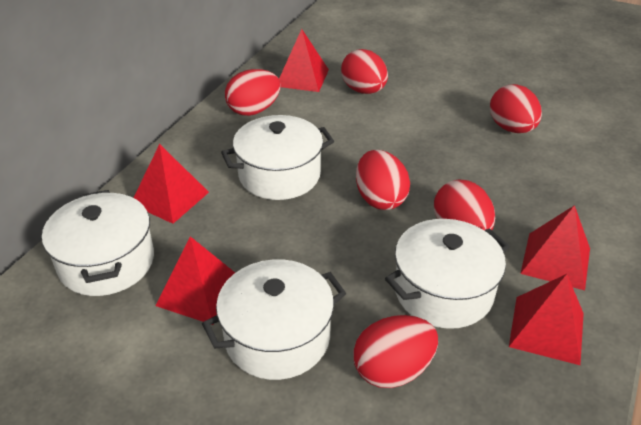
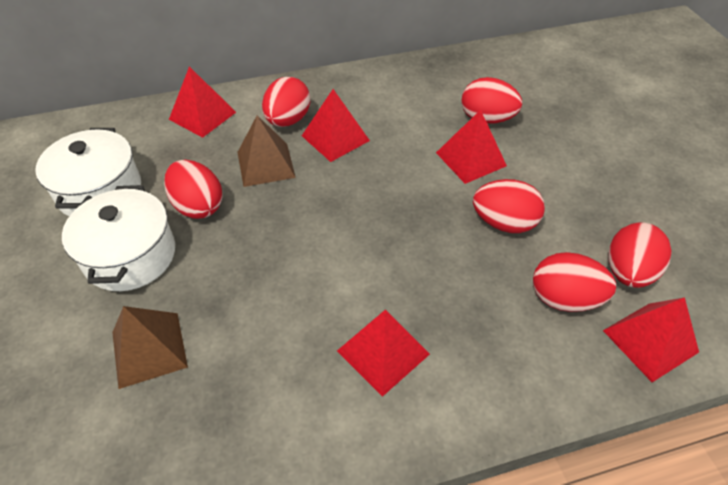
brown pyramid: 0 -> 2
white pot: 4 -> 2

